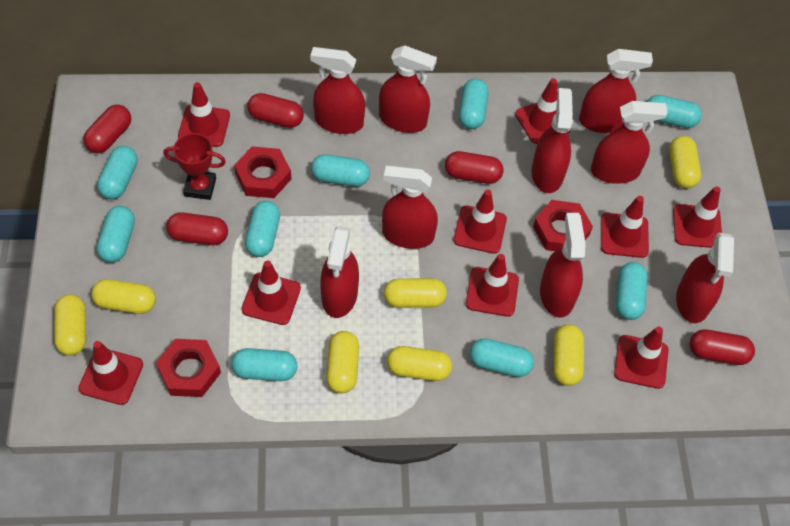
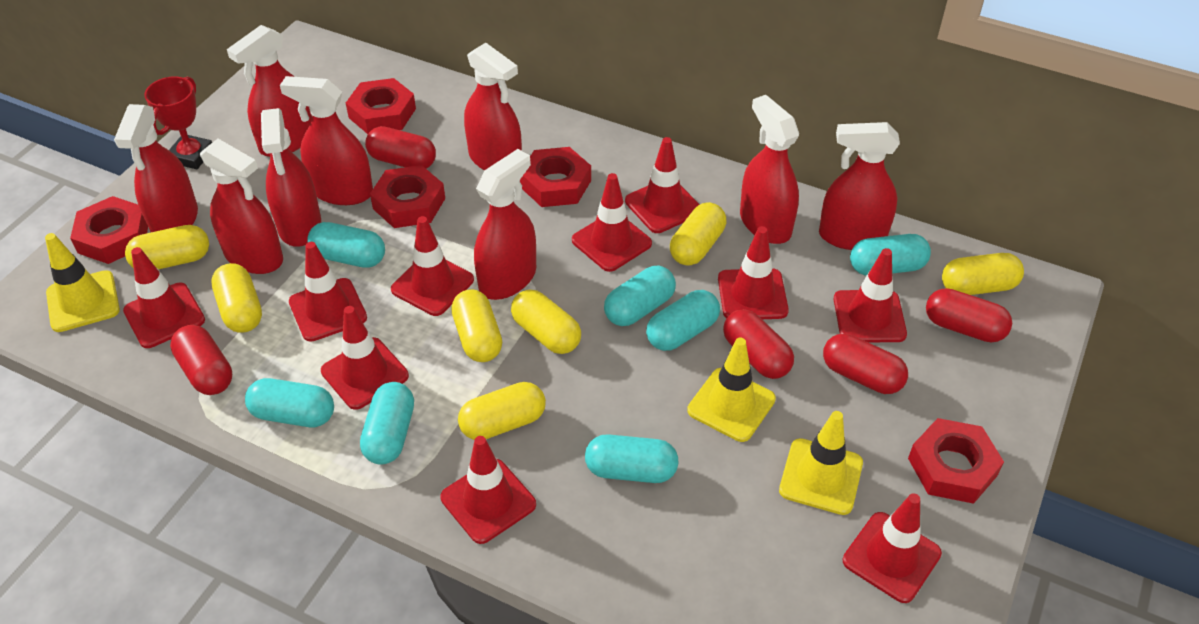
red nut: 3 -> 5
red traffic cone: 9 -> 10
turquoise capsule: 9 -> 7
yellow traffic cone: 0 -> 3

